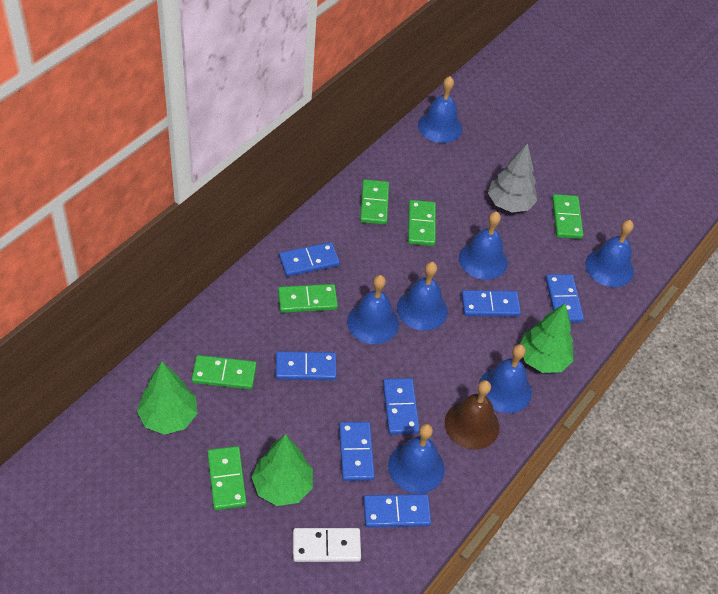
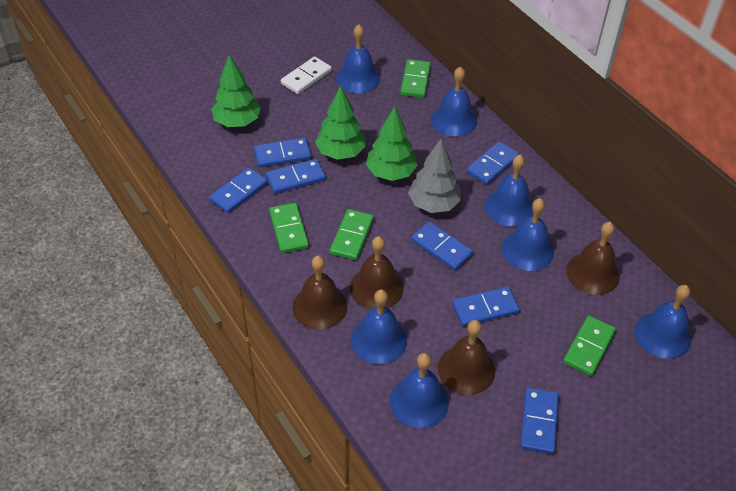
brown bell: 1 -> 4
green domino: 6 -> 4

